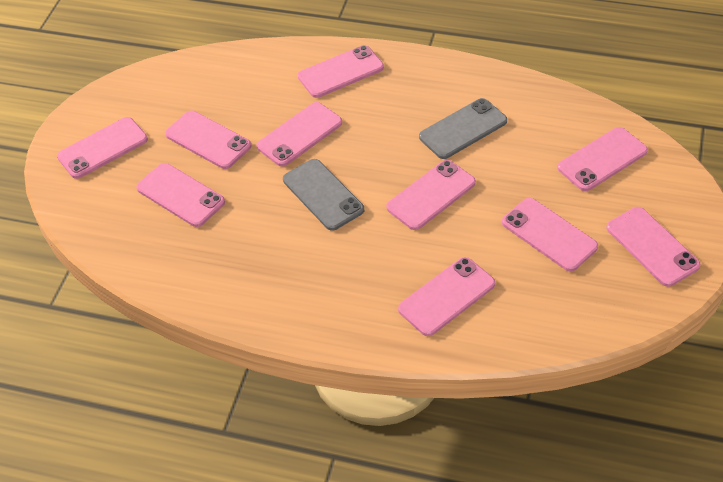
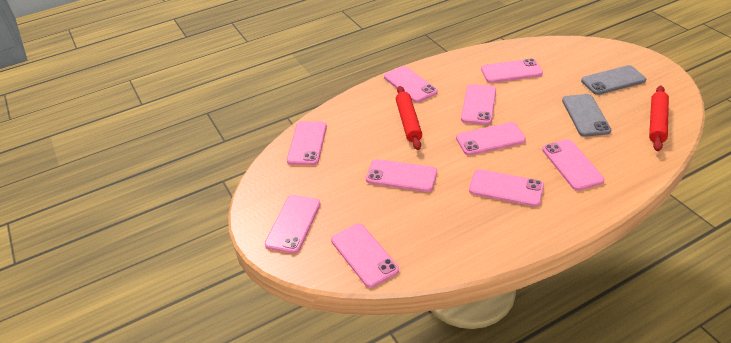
red rolling pin: 0 -> 2

